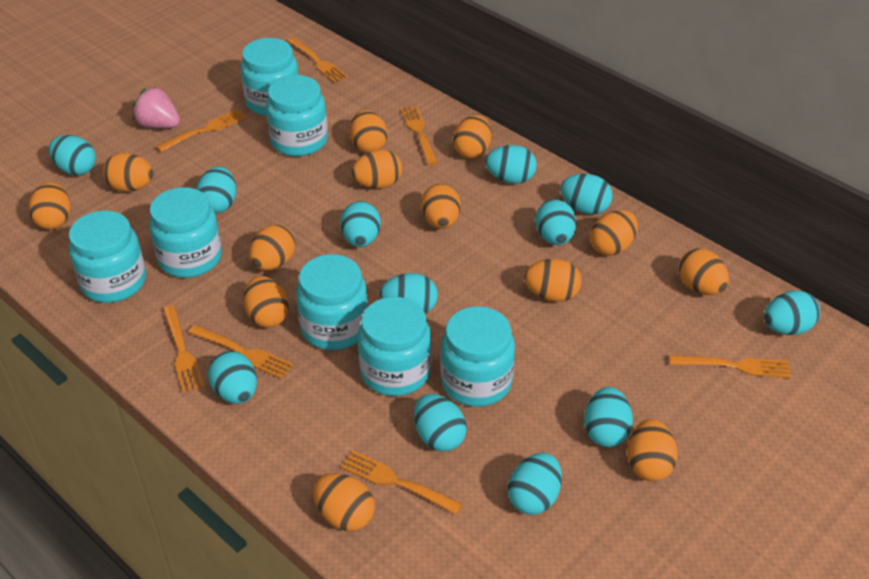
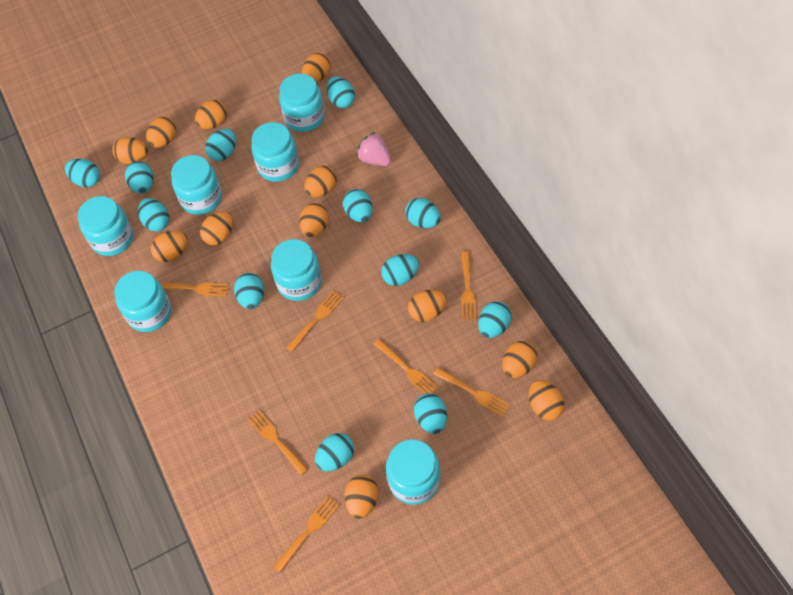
orange egg: 13 -> 12

